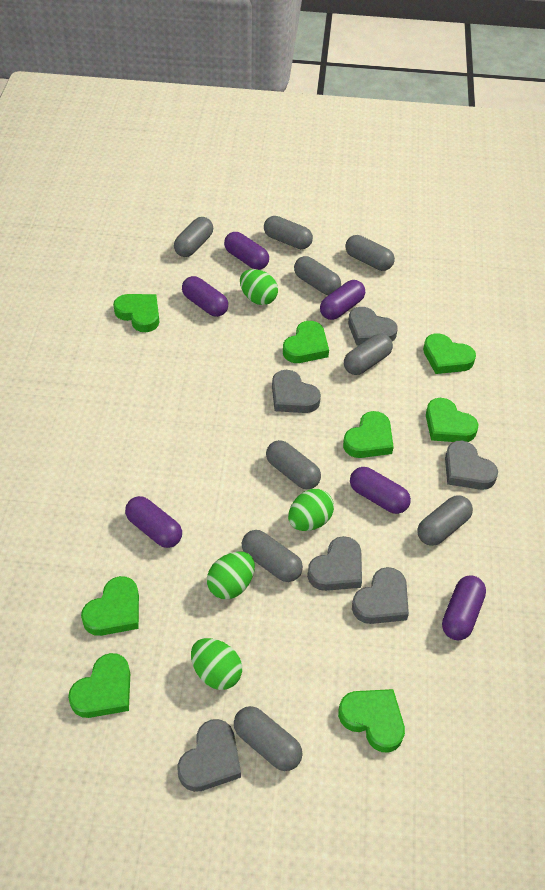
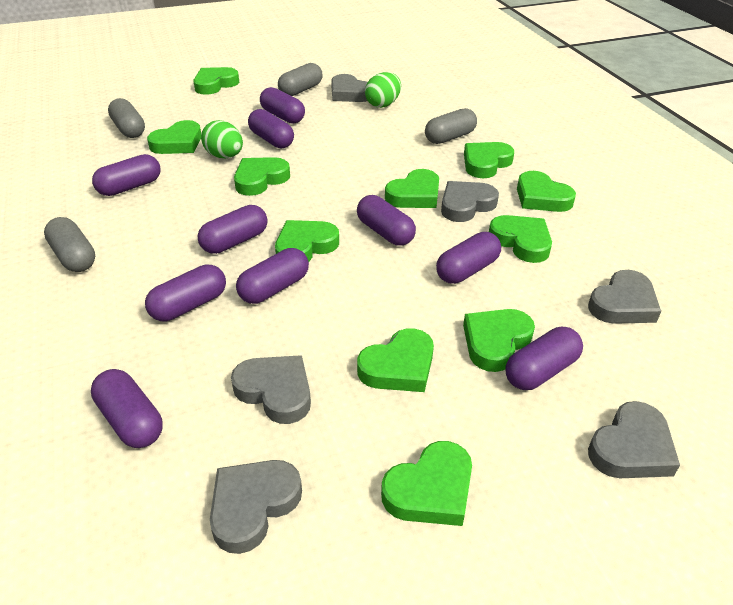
green egg: 4 -> 2
green heart: 8 -> 11
grey capsule: 9 -> 4
purple capsule: 6 -> 10

